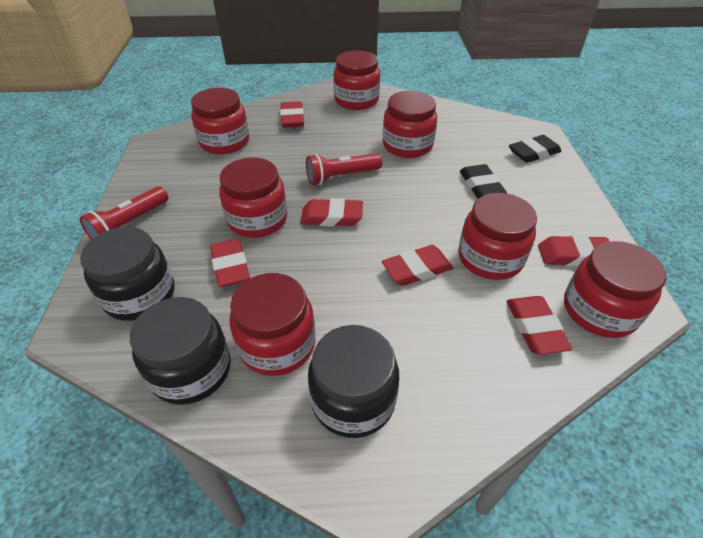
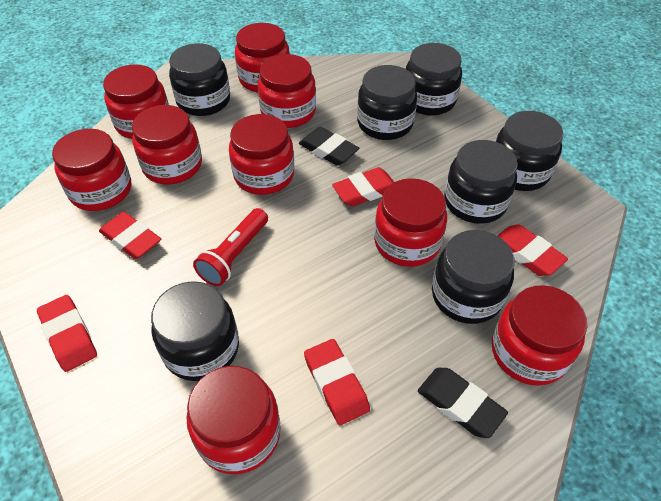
black jar: 3 -> 7
red eraser: 6 -> 5
red flashlight: 2 -> 1
red jar: 7 -> 9

